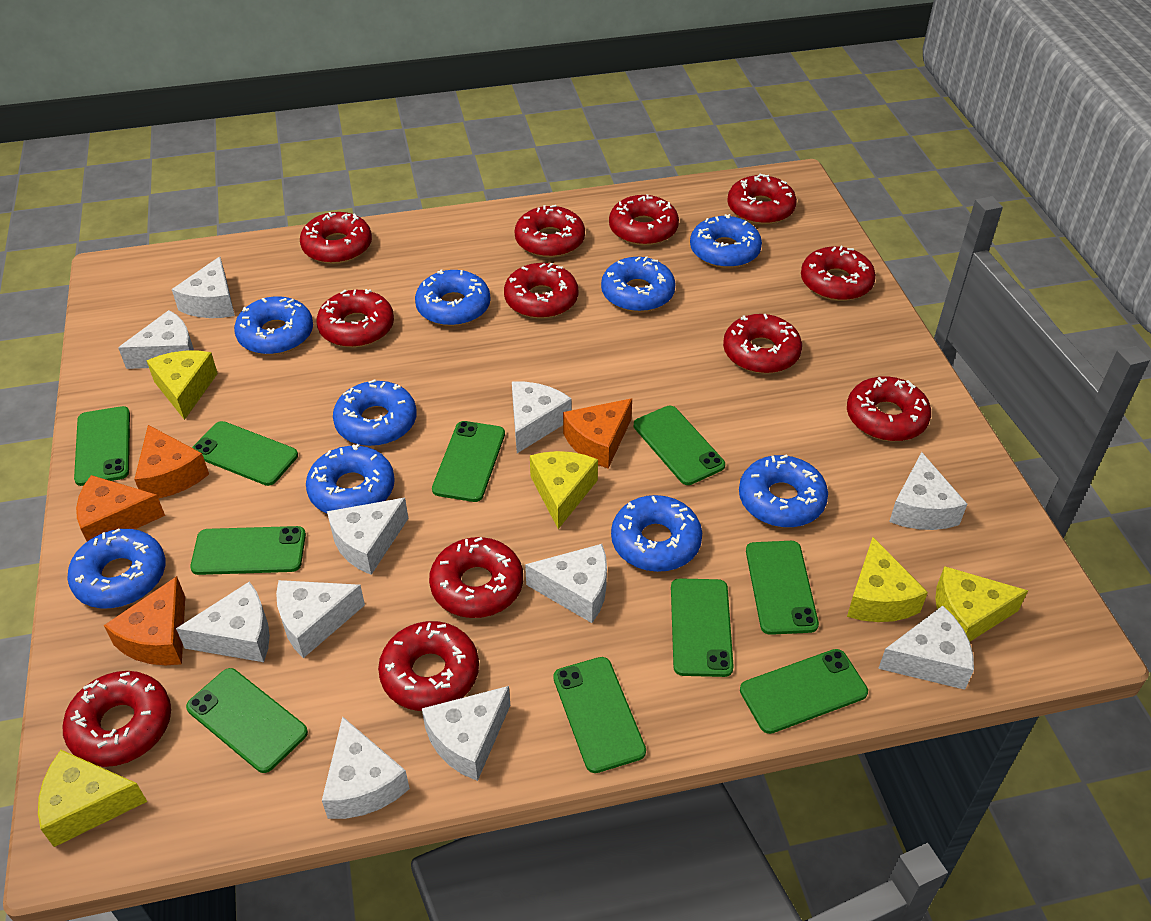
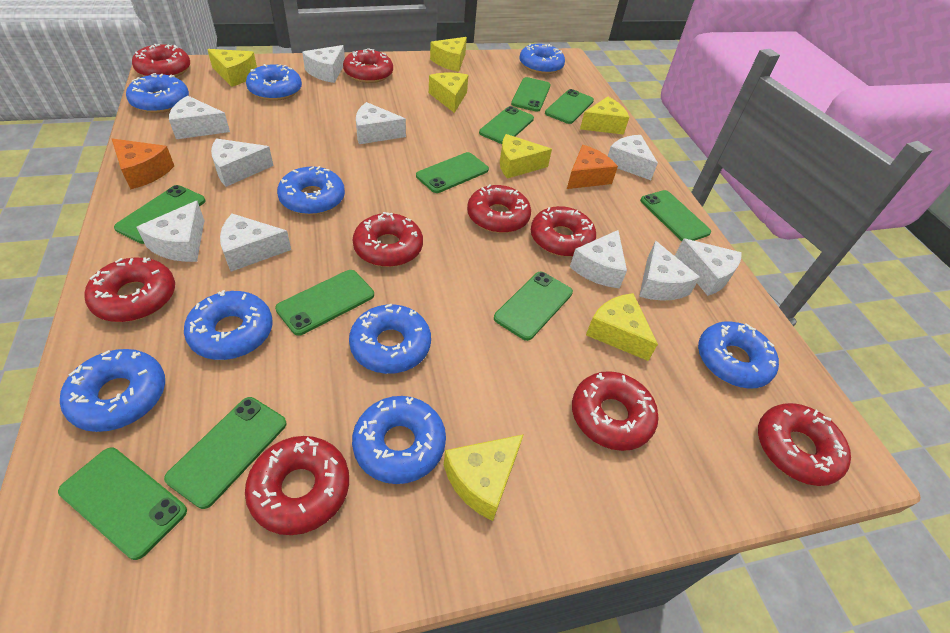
orange cheese: 4 -> 2
red donut: 12 -> 9
white cheese: 11 -> 10
yellow cheese: 5 -> 7

